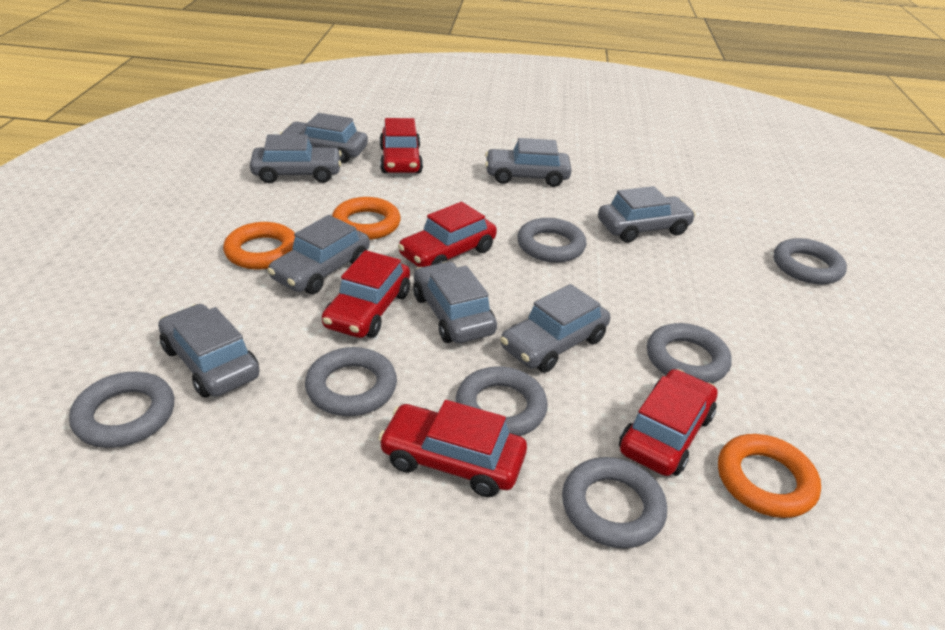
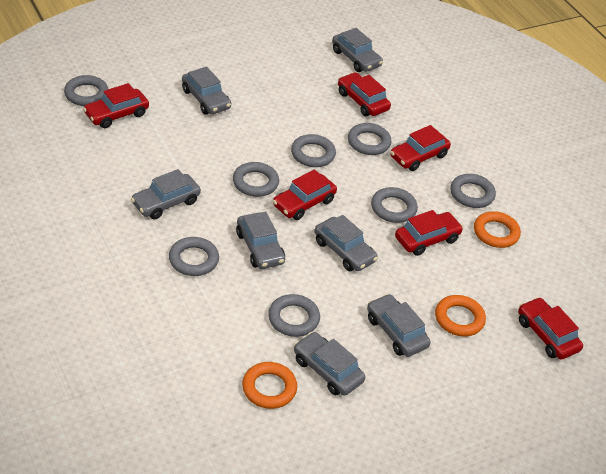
grey car: 8 -> 7
grey ring: 7 -> 8
red car: 5 -> 6

